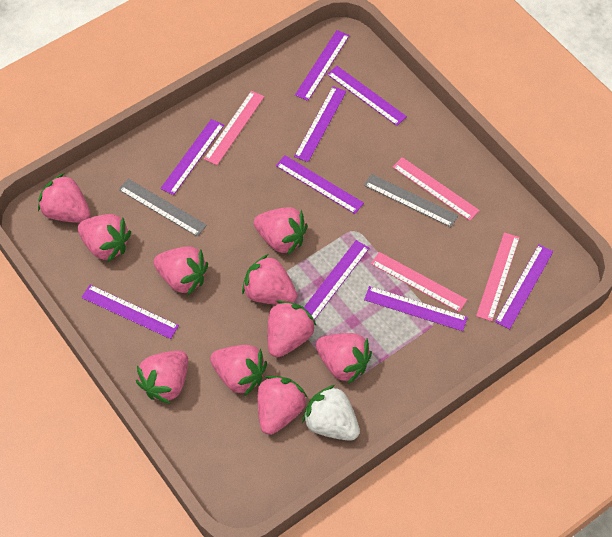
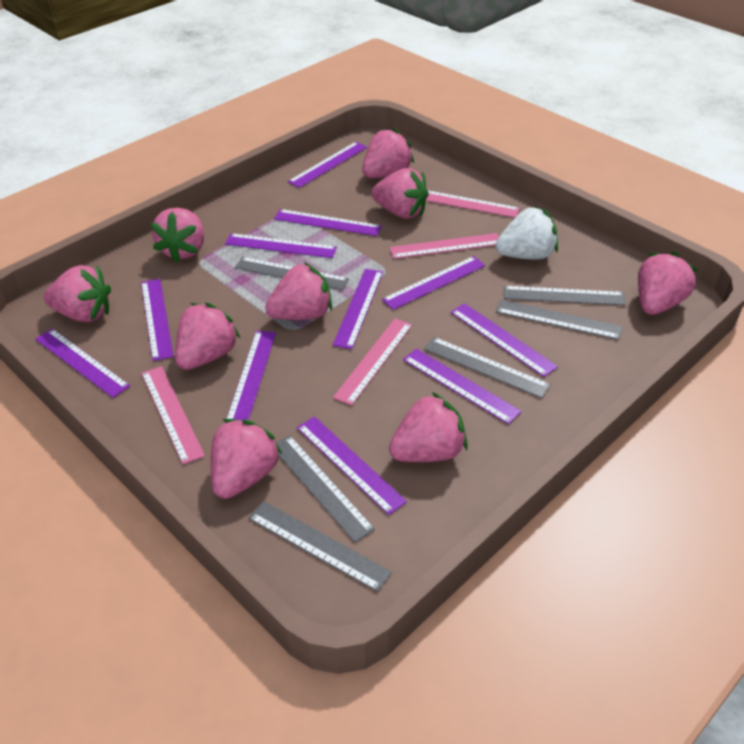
grey ruler: 2 -> 6
pink strawberry: 10 -> 9
purple ruler: 9 -> 11

